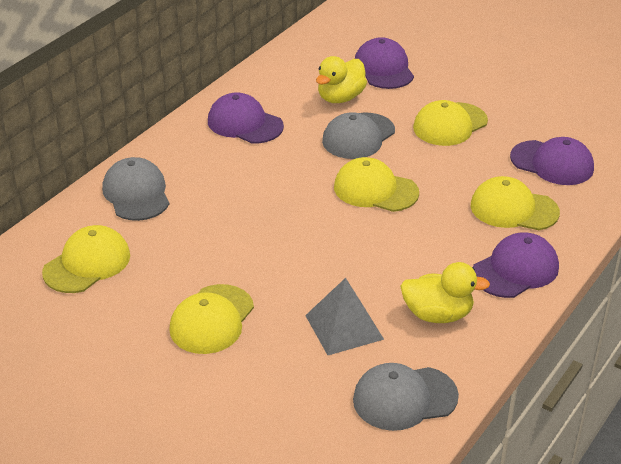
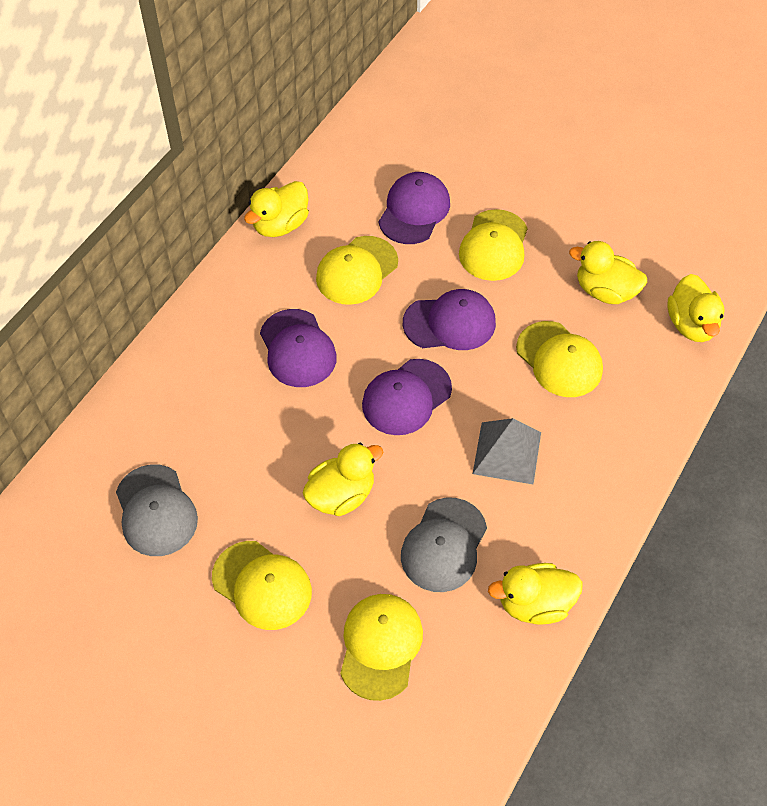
grey cap: 3 -> 2
yellow duck: 2 -> 5

